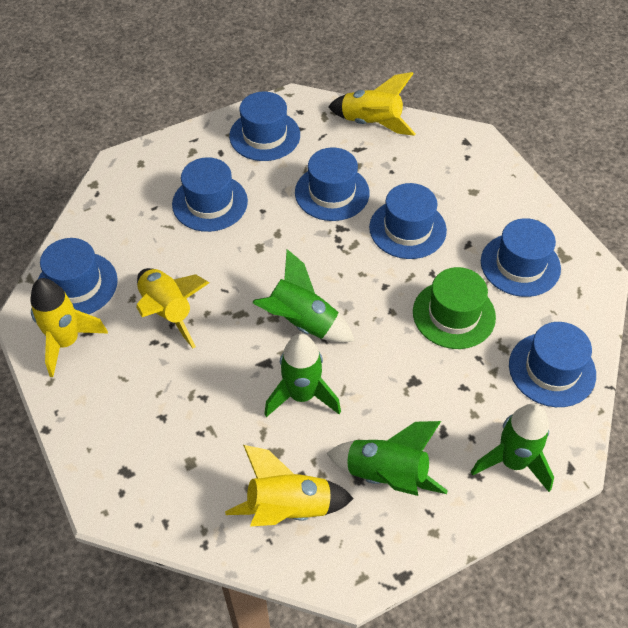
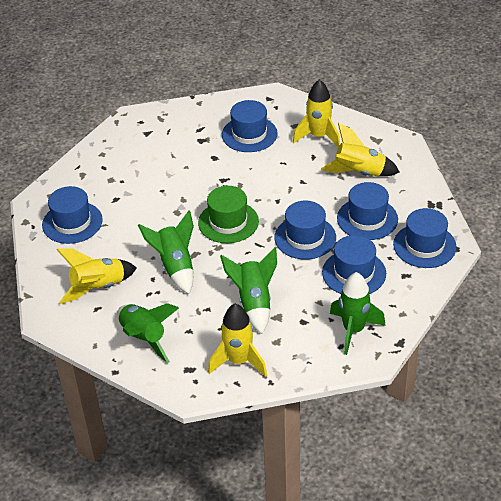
blue hat: 7 -> 6

